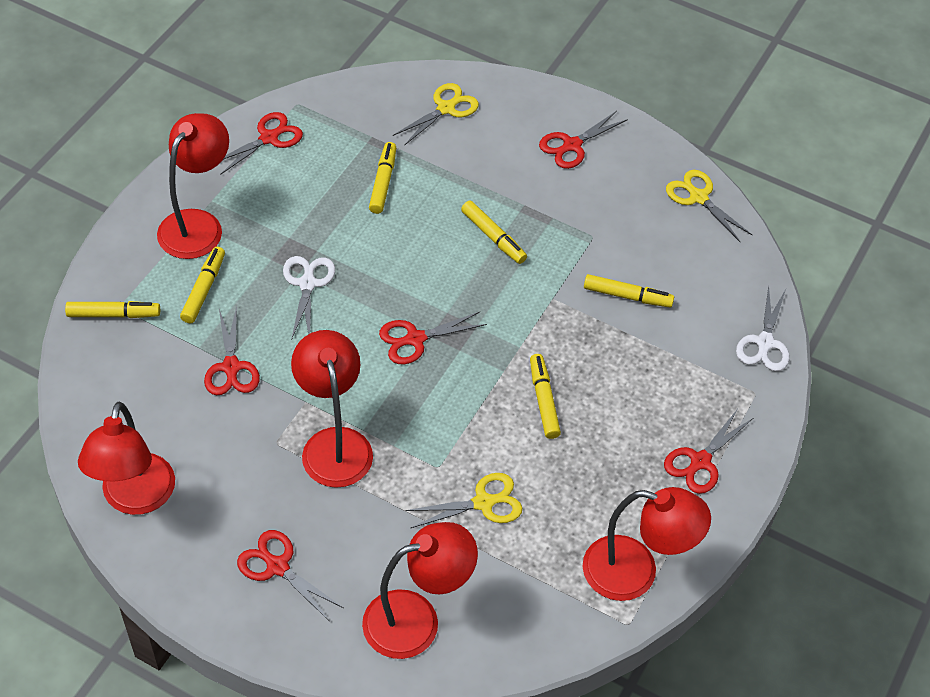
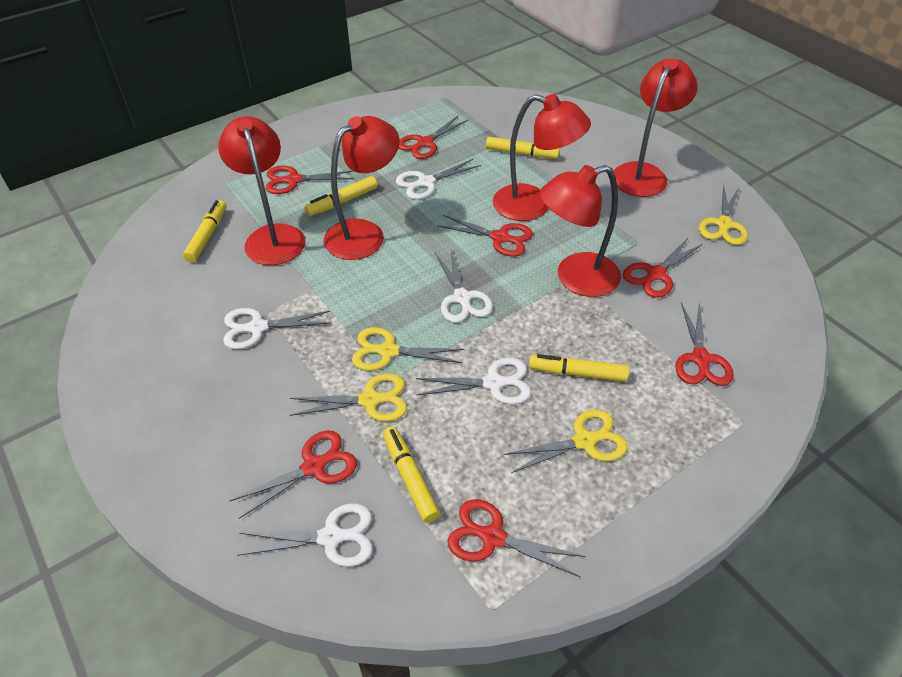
red scissors: 6 -> 7
white scissors: 2 -> 5
yellow marker: 6 -> 5
yellow scissors: 3 -> 4

